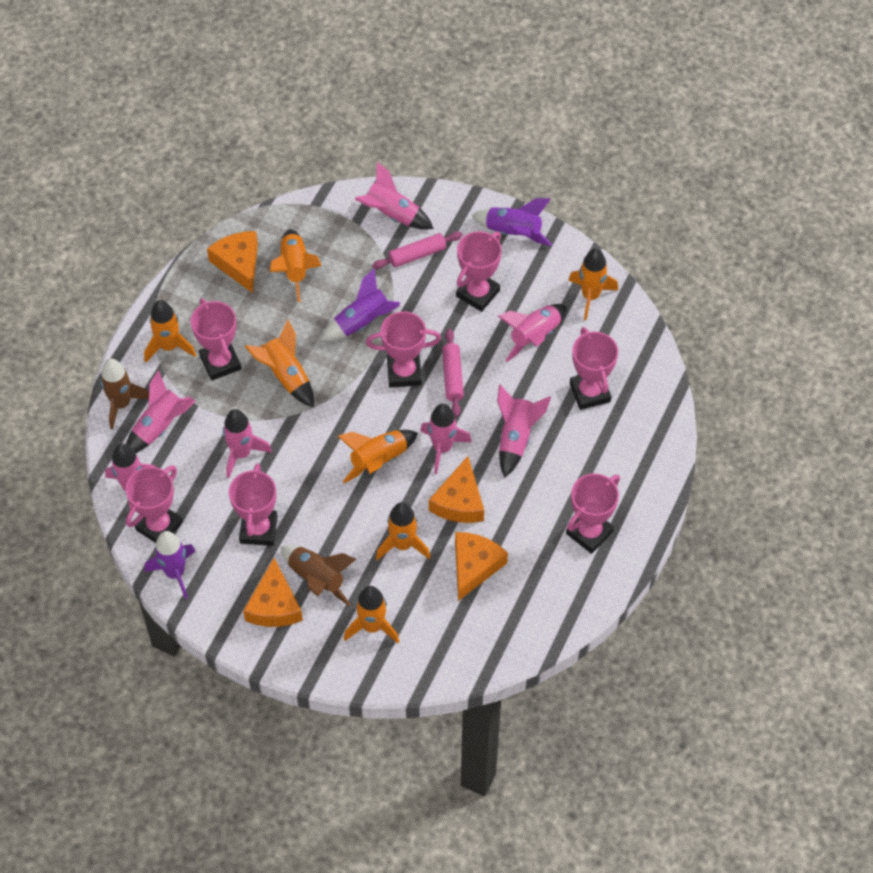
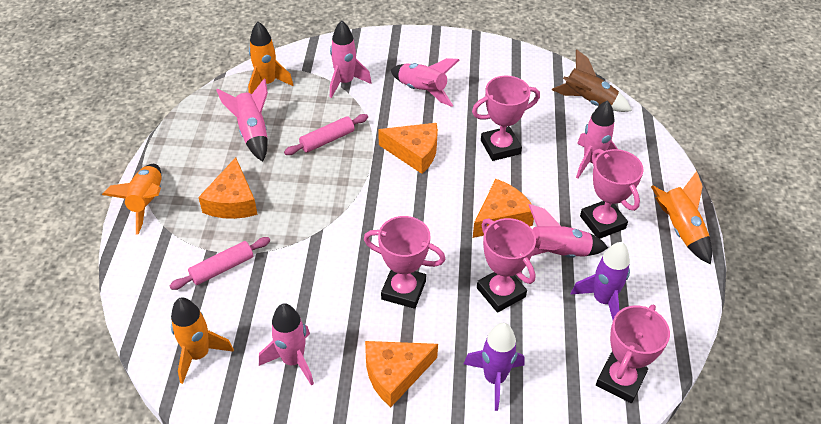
brown rocket: 2 -> 1
orange rocket: 7 -> 4
pink rocket: 7 -> 6
pink trophy: 7 -> 5
purple rocket: 3 -> 2

